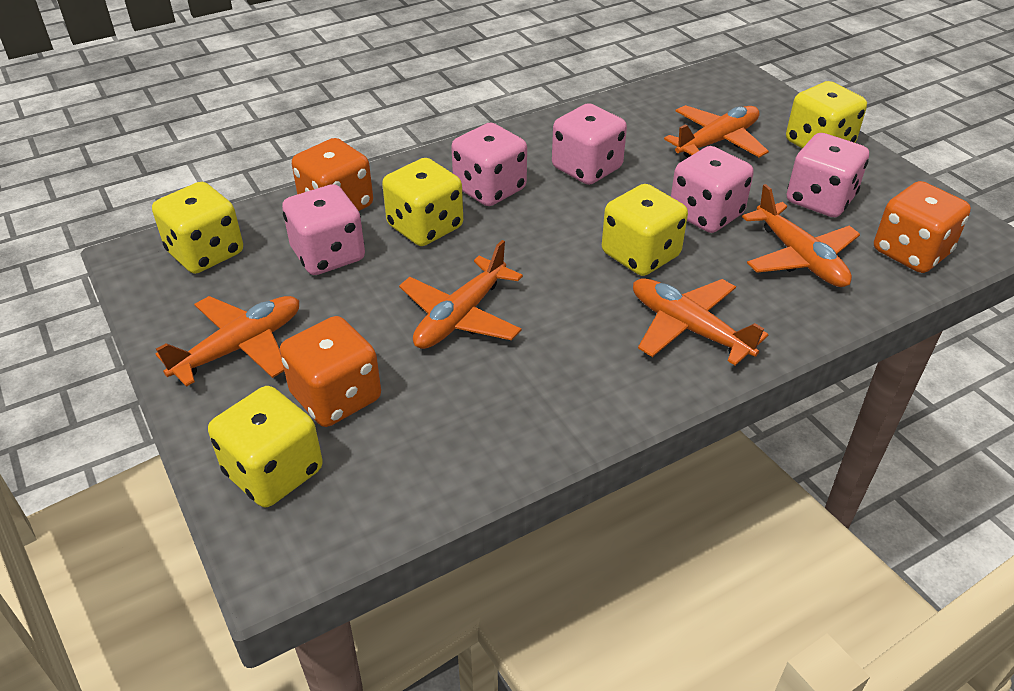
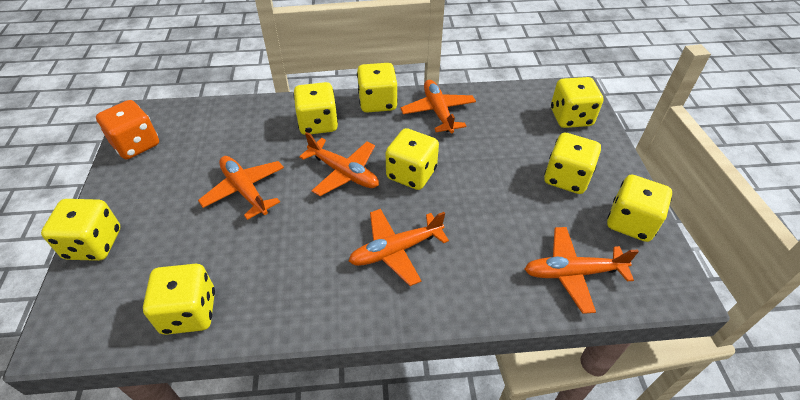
orange dice: 3 -> 1
pink dice: 5 -> 0
yellow dice: 5 -> 8

